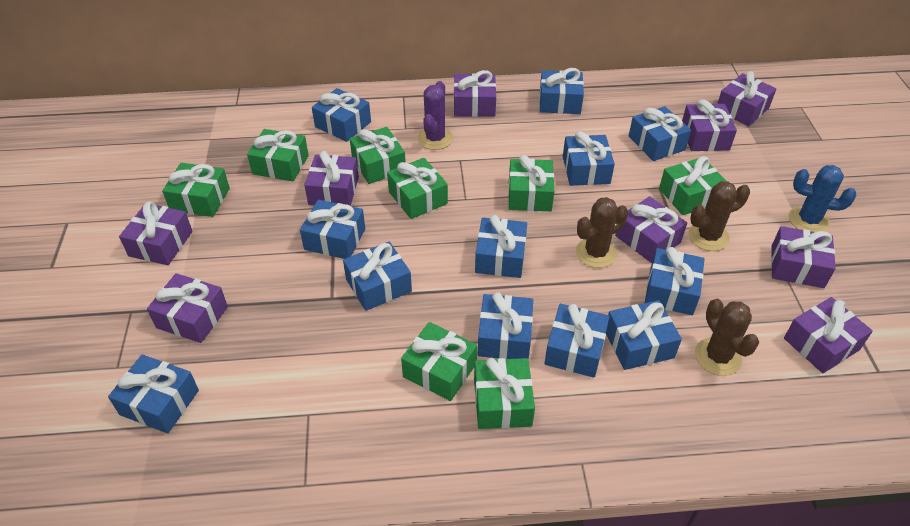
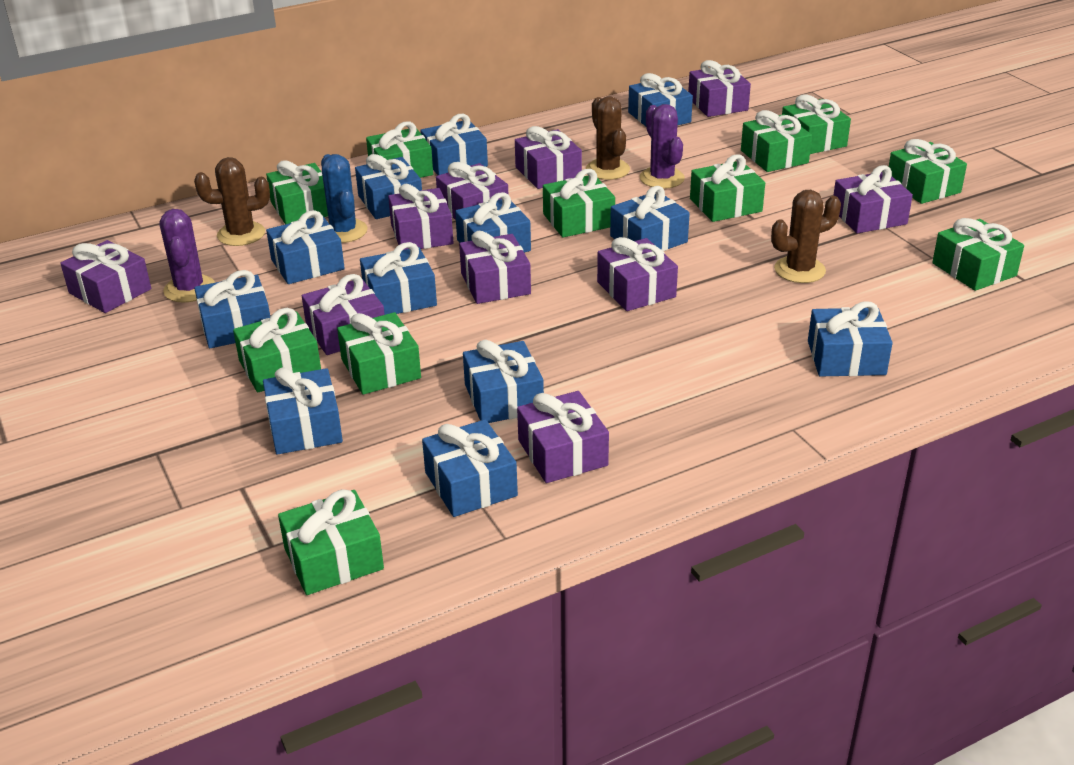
green gift: 8 -> 11
purple cactus: 1 -> 2
purple gift: 9 -> 10

